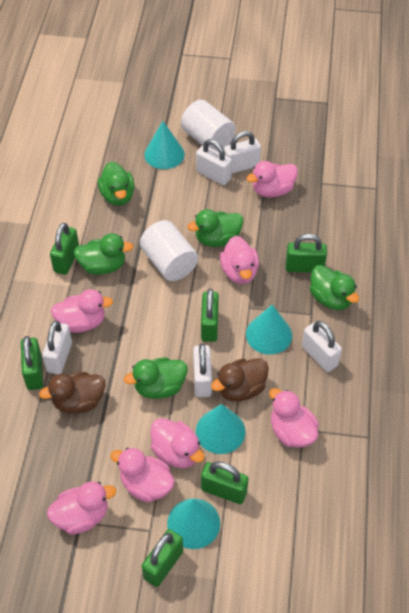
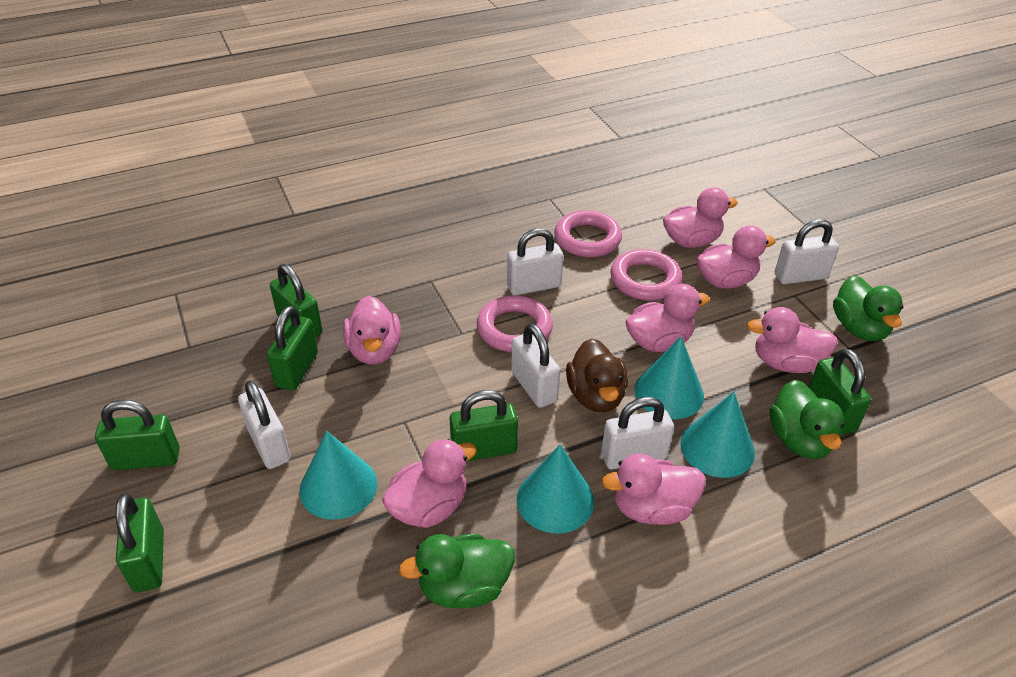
brown duck: 2 -> 1
green duck: 5 -> 3
pink ring: 0 -> 3
white cylinder: 2 -> 0

